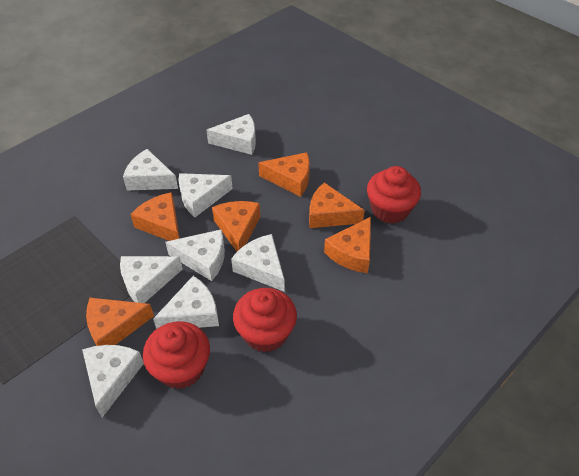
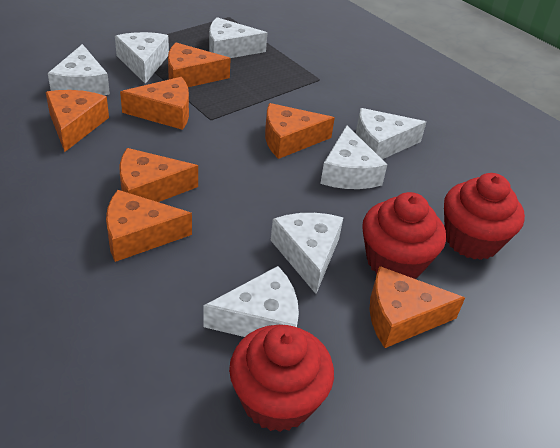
orange cheese: 6 -> 7
white cheese: 8 -> 7

